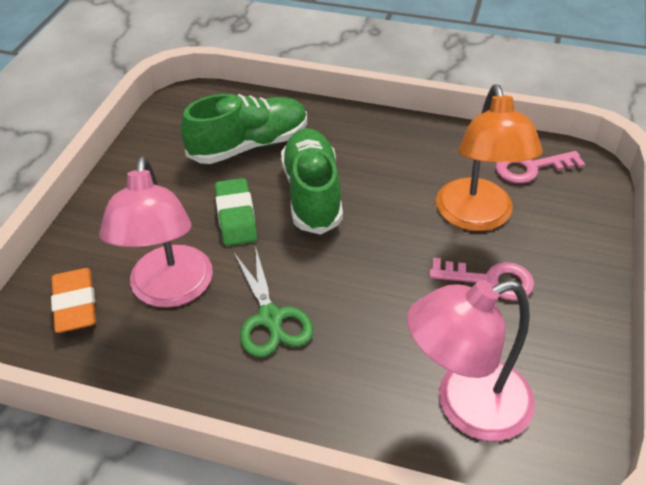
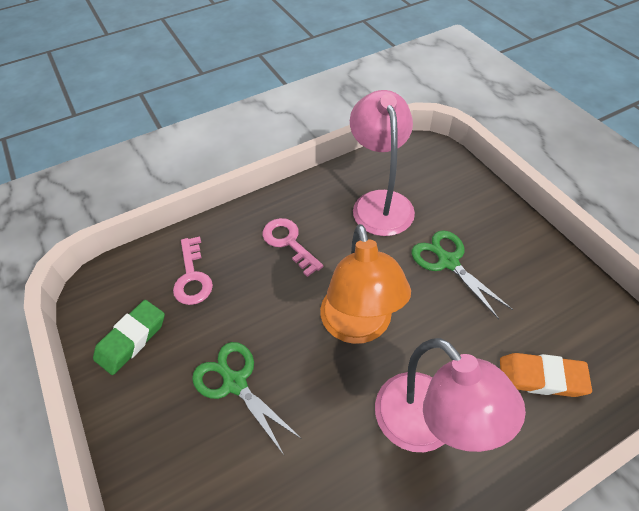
green scissors: 1 -> 2
green shoe: 2 -> 0

